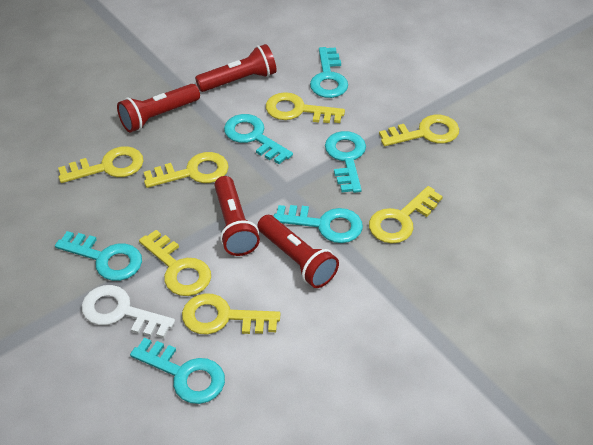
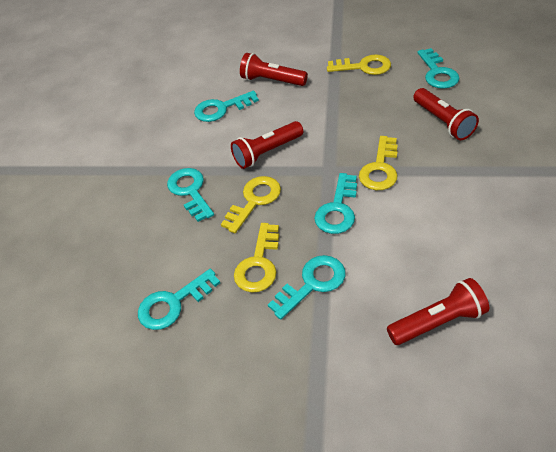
white key: 1 -> 0
yellow key: 7 -> 4

